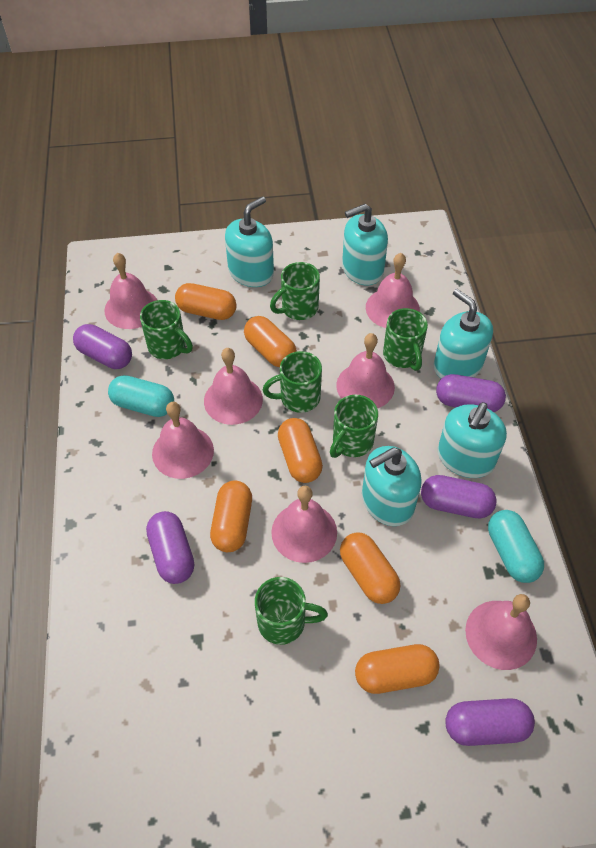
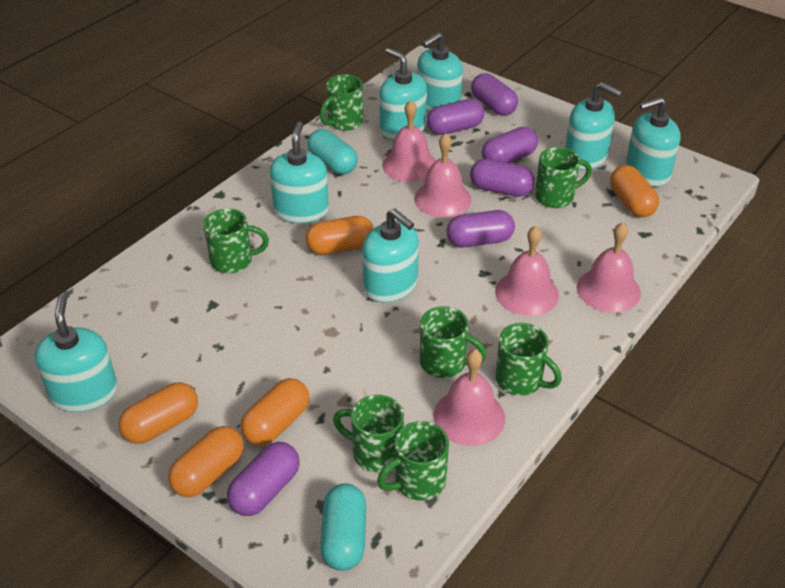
green mug: 6 -> 7
orange capsule: 6 -> 5
pink bell: 7 -> 5
purple capsule: 5 -> 6
turquoise soap dispenser: 5 -> 7

